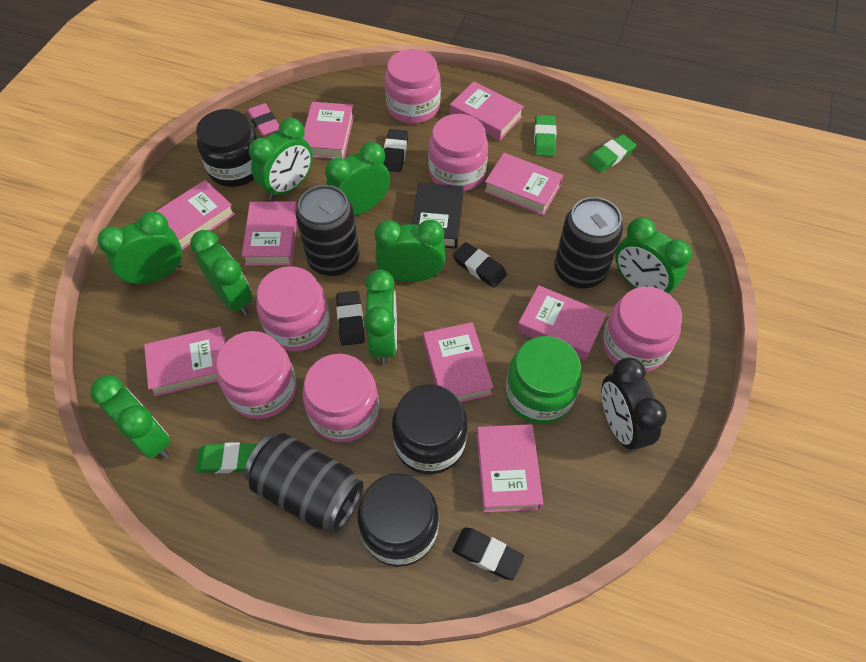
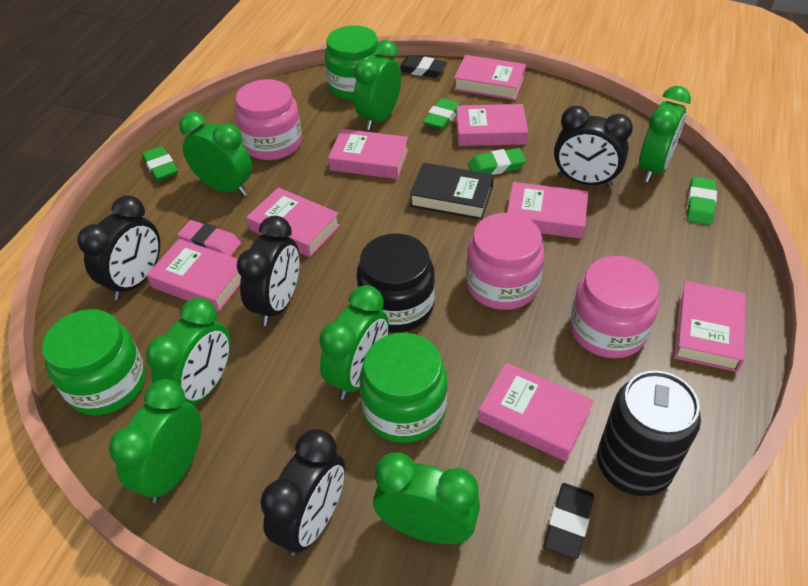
black can: 3 -> 1
black clock: 1 -> 4
black eraser: 4 -> 2
black jar: 3 -> 1
green clock: 8 -> 7
green eraser: 3 -> 4
green jar: 1 -> 3
pink book: 9 -> 8
pink jar: 6 -> 3

